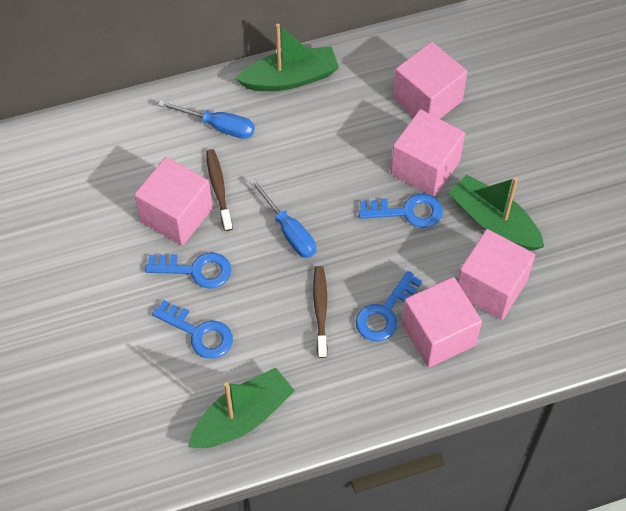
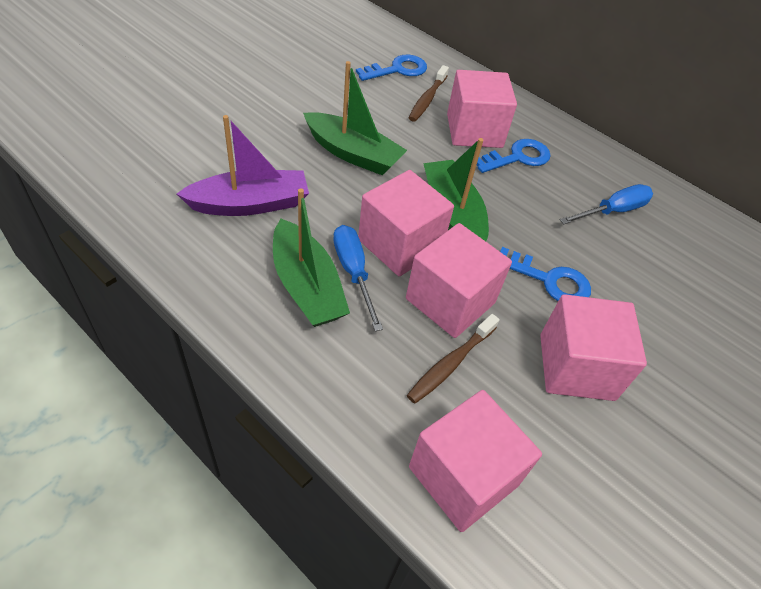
blue key: 4 -> 3
purple boat: 0 -> 1

